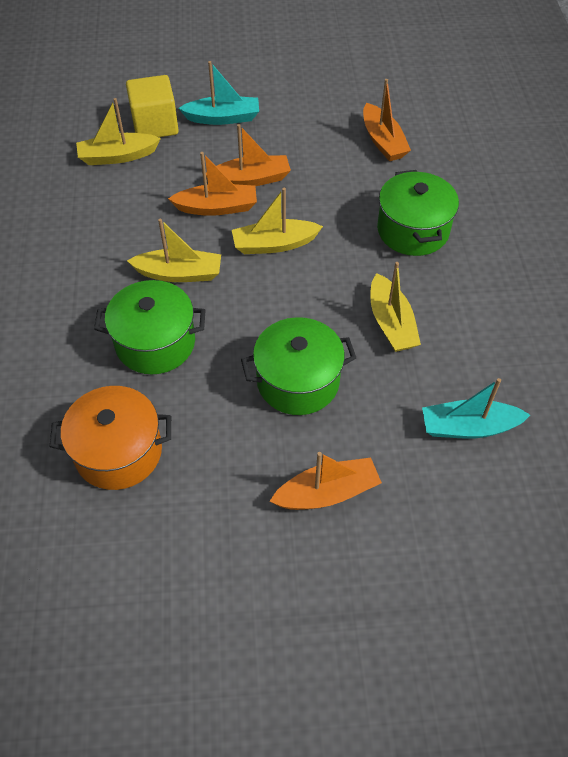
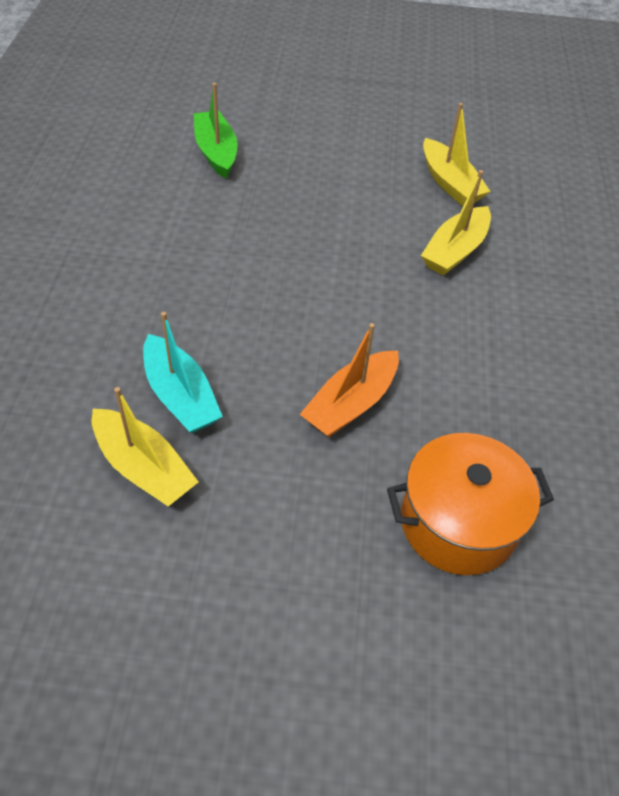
green boat: 0 -> 1
green pot: 3 -> 0
orange boat: 4 -> 1
turquoise boat: 2 -> 1
yellow boat: 4 -> 3
yellow cube: 1 -> 0

